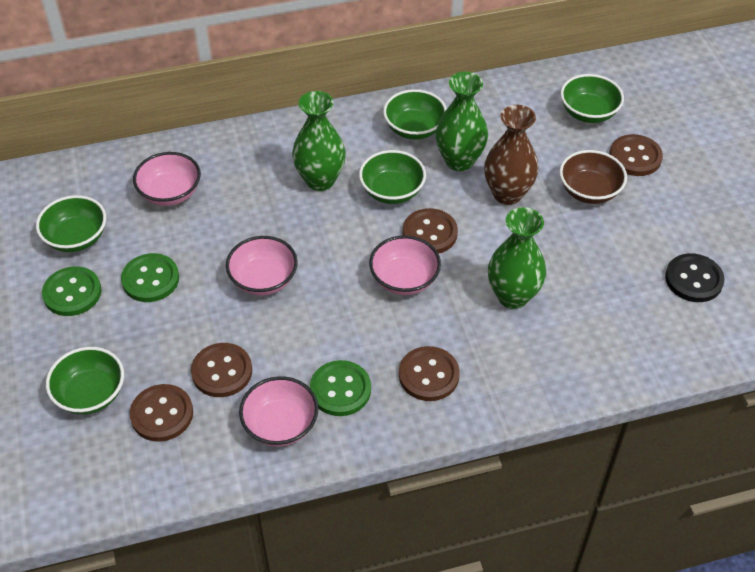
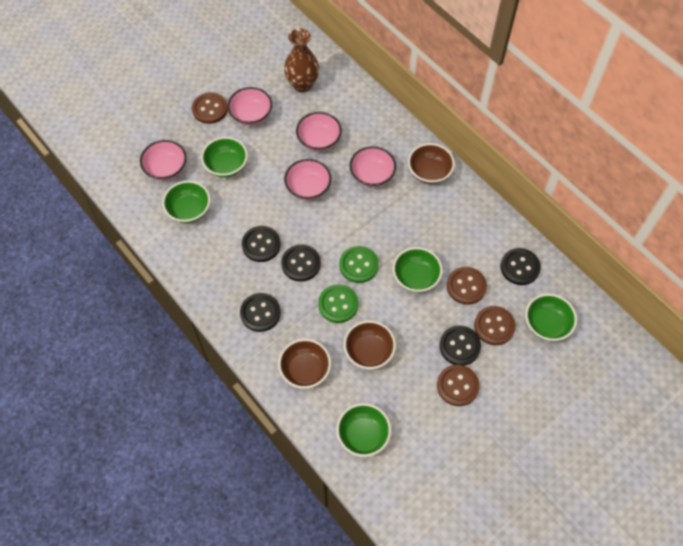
black button: 1 -> 5
brown bowl: 1 -> 3
brown button: 5 -> 4
green button: 3 -> 2
green vase: 3 -> 0
pink bowl: 4 -> 5

